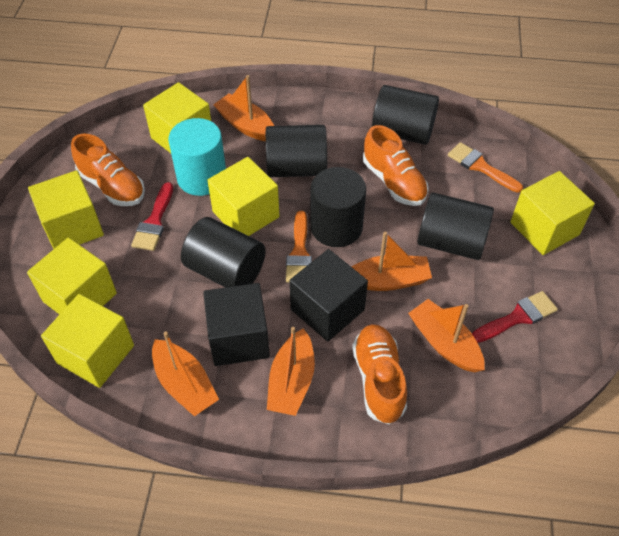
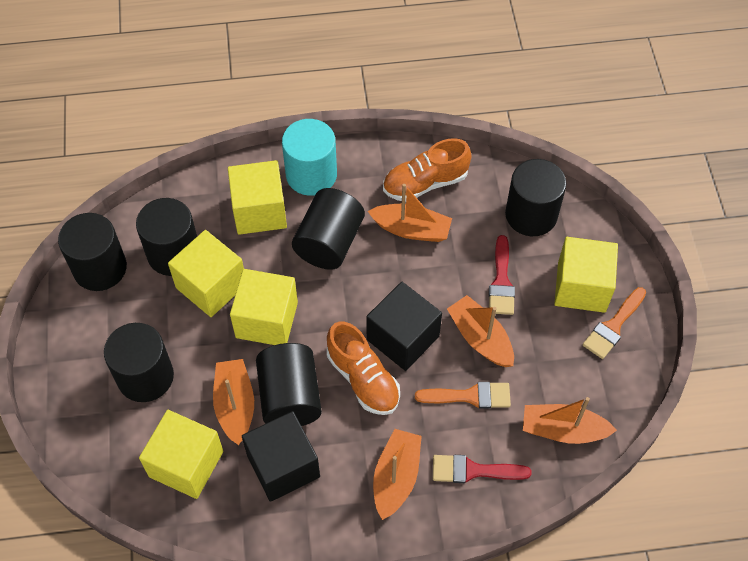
black cylinder: 5 -> 6
orange shoe: 3 -> 2
yellow cube: 6 -> 5

